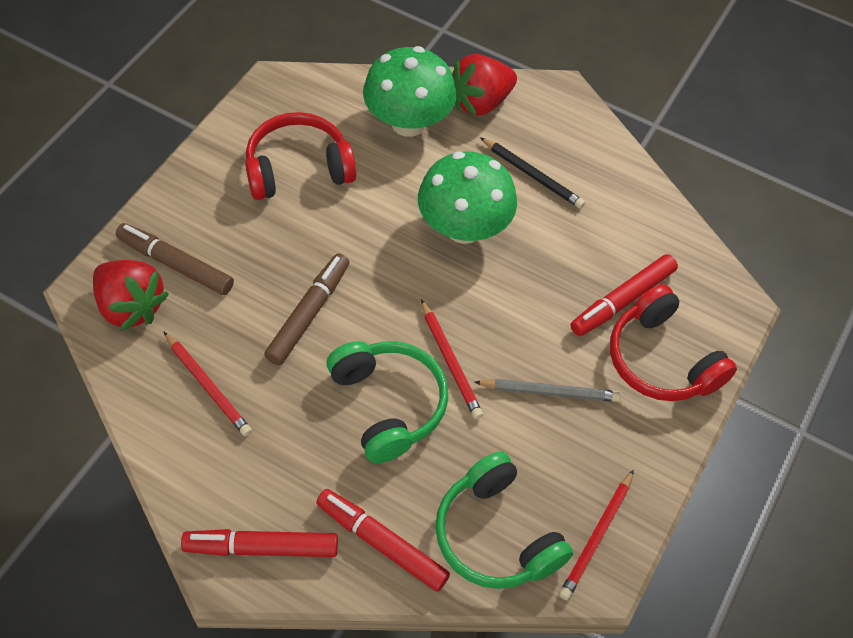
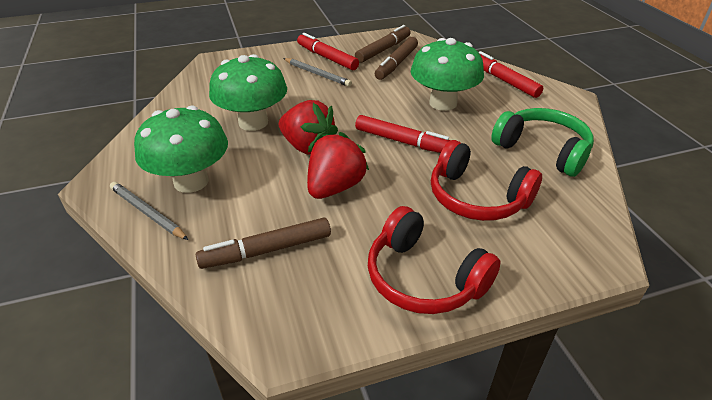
black pencil: 1 -> 0
brown marker: 2 -> 3
green headphones: 2 -> 1
green mushroom: 2 -> 3
grey pencil: 1 -> 2
red pencil: 3 -> 0

